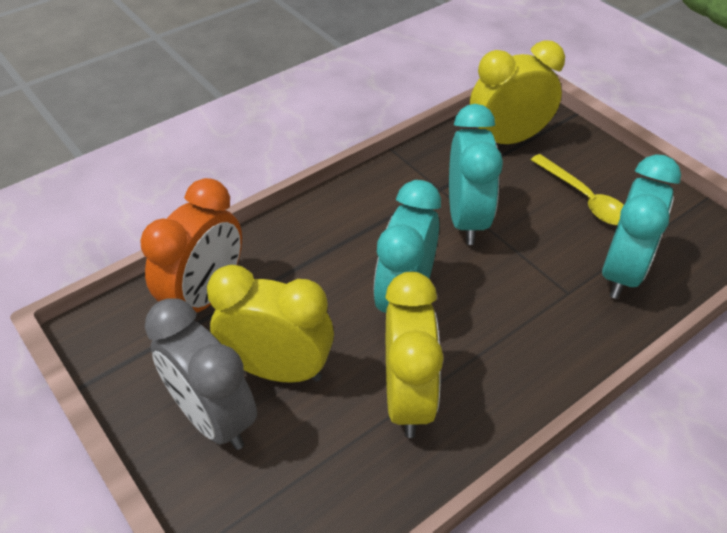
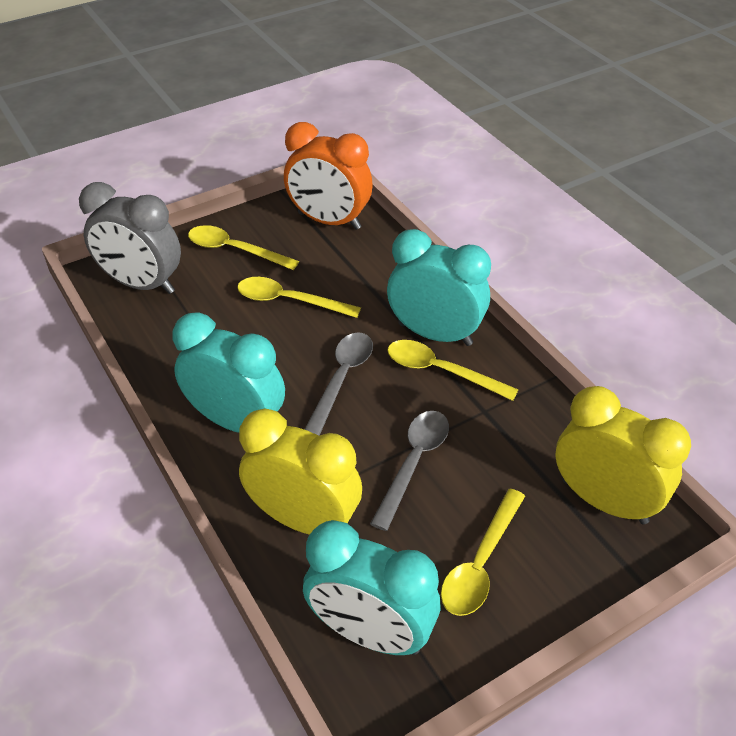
grey spoon: 0 -> 2
yellow clock: 3 -> 2
yellow spoon: 1 -> 4

